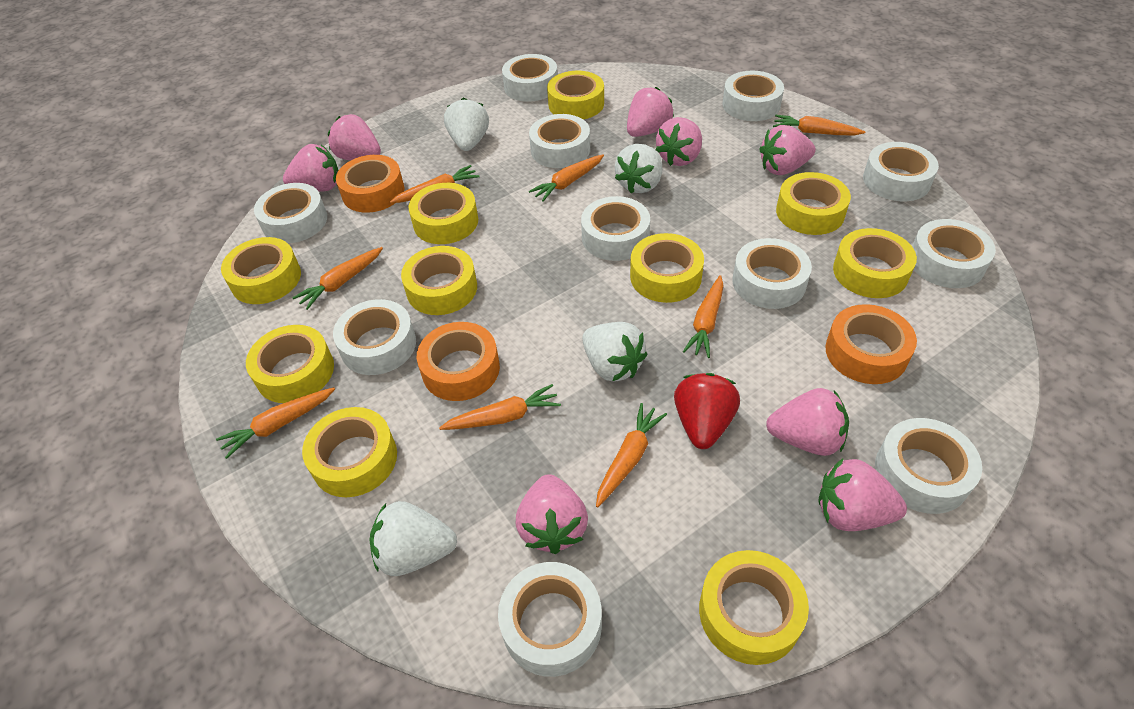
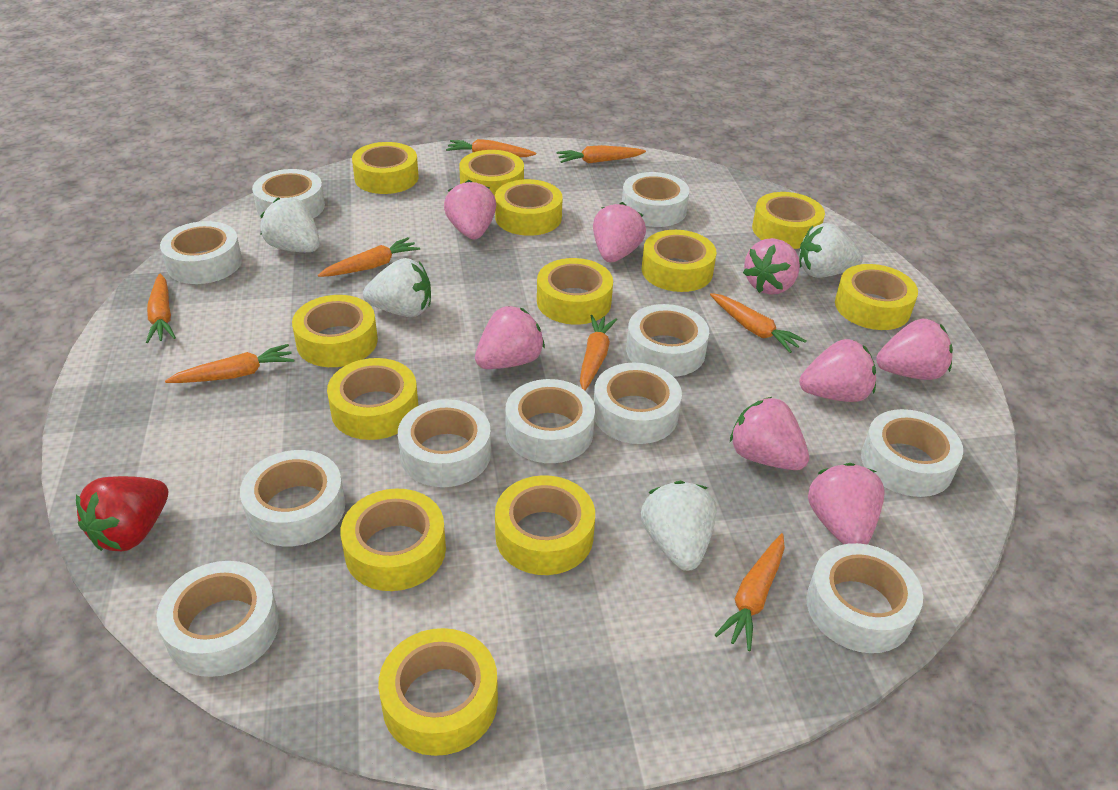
orange tape: 3 -> 0
yellow tape: 10 -> 12

